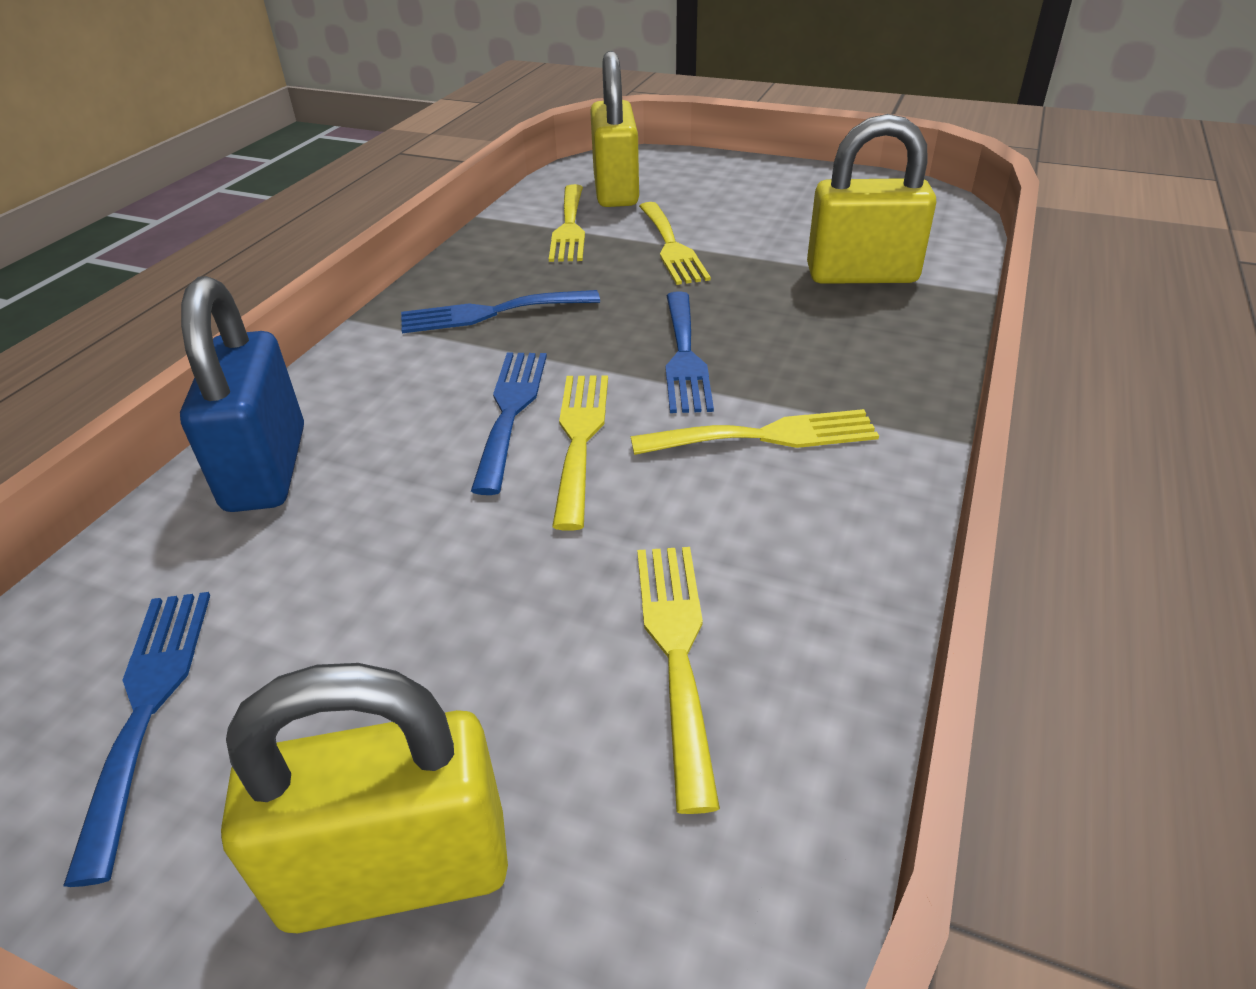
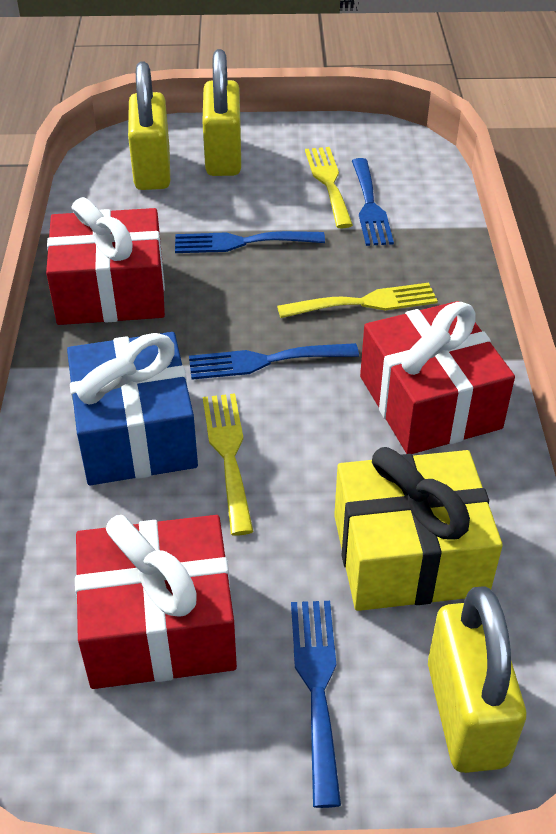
blue gift: 0 -> 1
blue padlock: 1 -> 0
red gift: 0 -> 3
yellow fork: 5 -> 3
yellow gift: 0 -> 1

